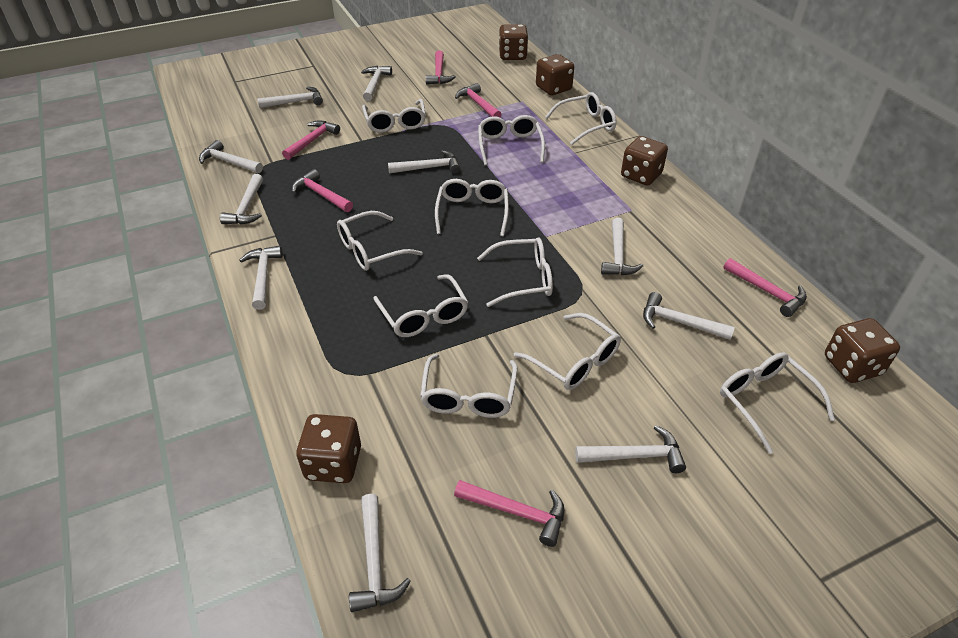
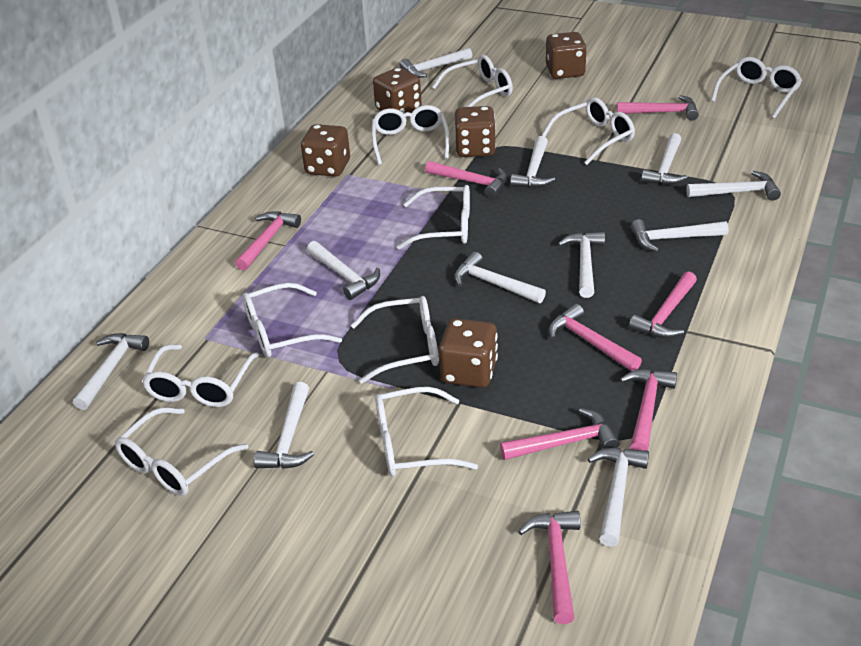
pink hammer: 6 -> 8
white hammer: 10 -> 11

